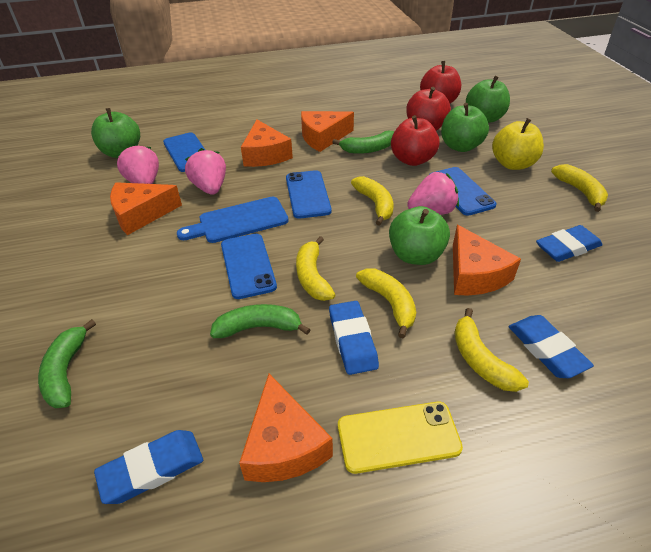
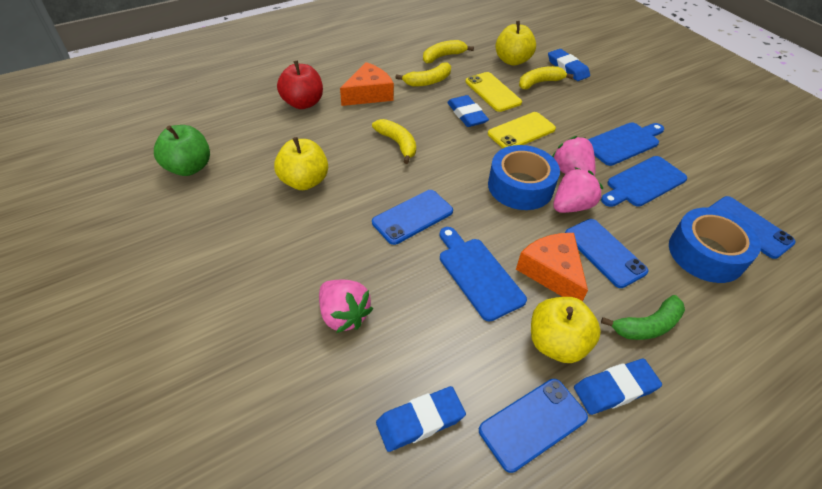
blue cutting board: 1 -> 3
blue tape: 0 -> 2
green apple: 4 -> 1
green banana: 3 -> 1
orange cheese: 5 -> 2
red apple: 3 -> 1
yellow apple: 1 -> 3
yellow banana: 5 -> 4
yellow phone: 1 -> 2

